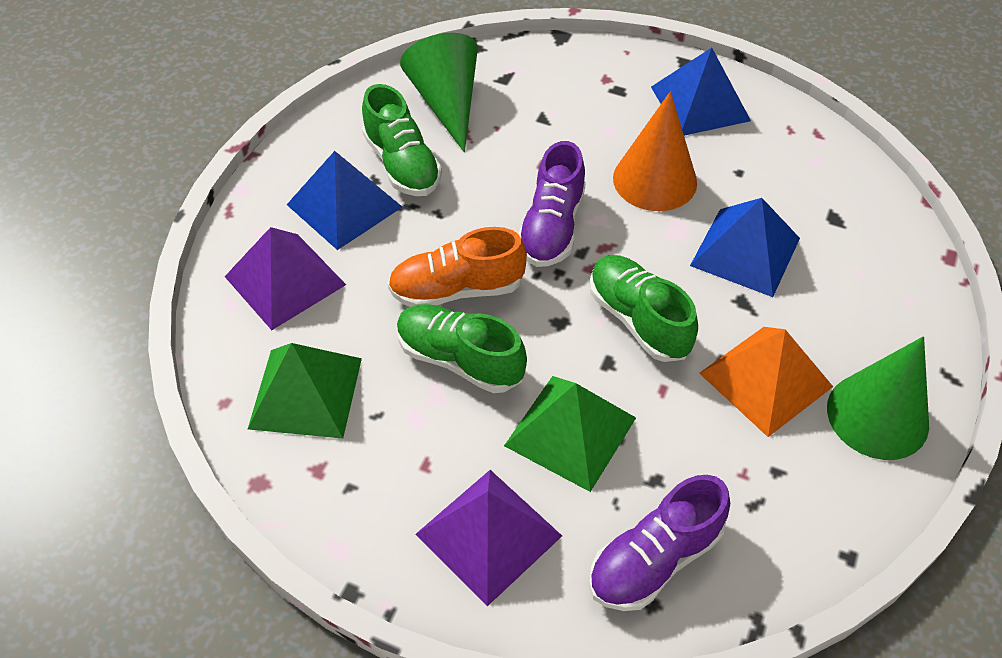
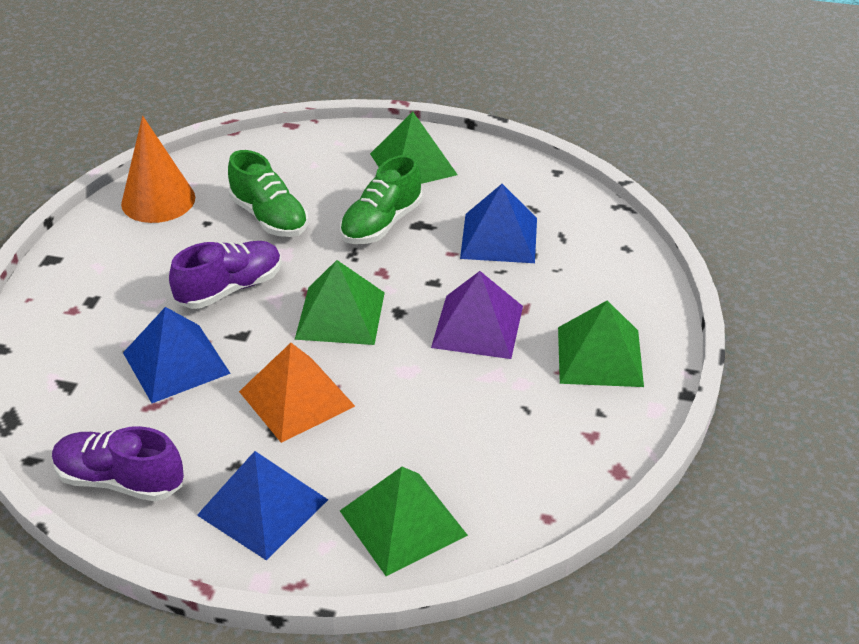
green cone: 2 -> 0
green pyramid: 2 -> 4
green shoe: 3 -> 2
orange shoe: 1 -> 0
purple pyramid: 2 -> 1

